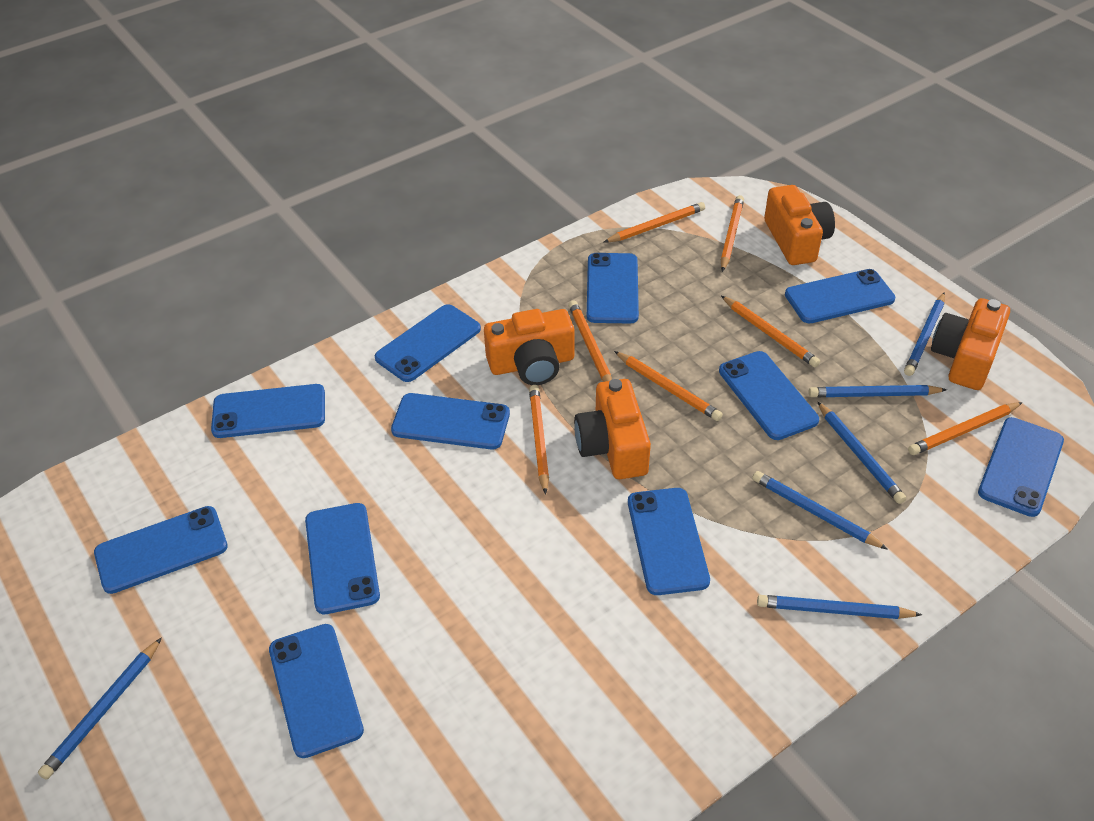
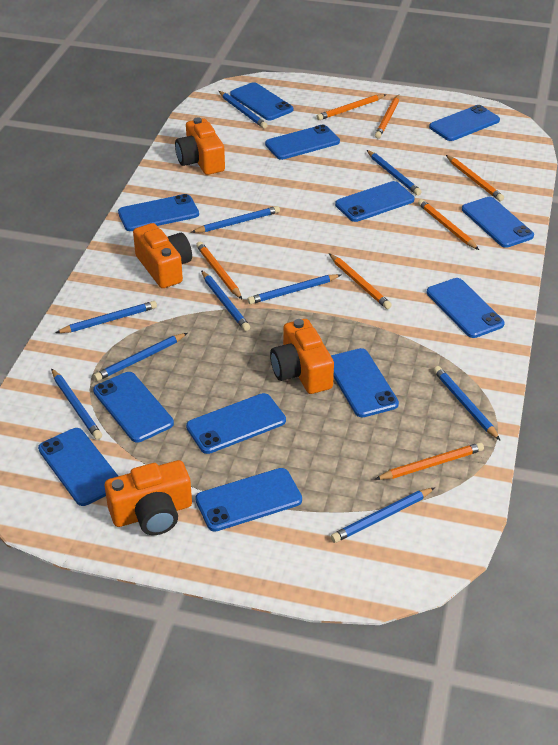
blue pencil: 6 -> 10
blue phone: 11 -> 12

